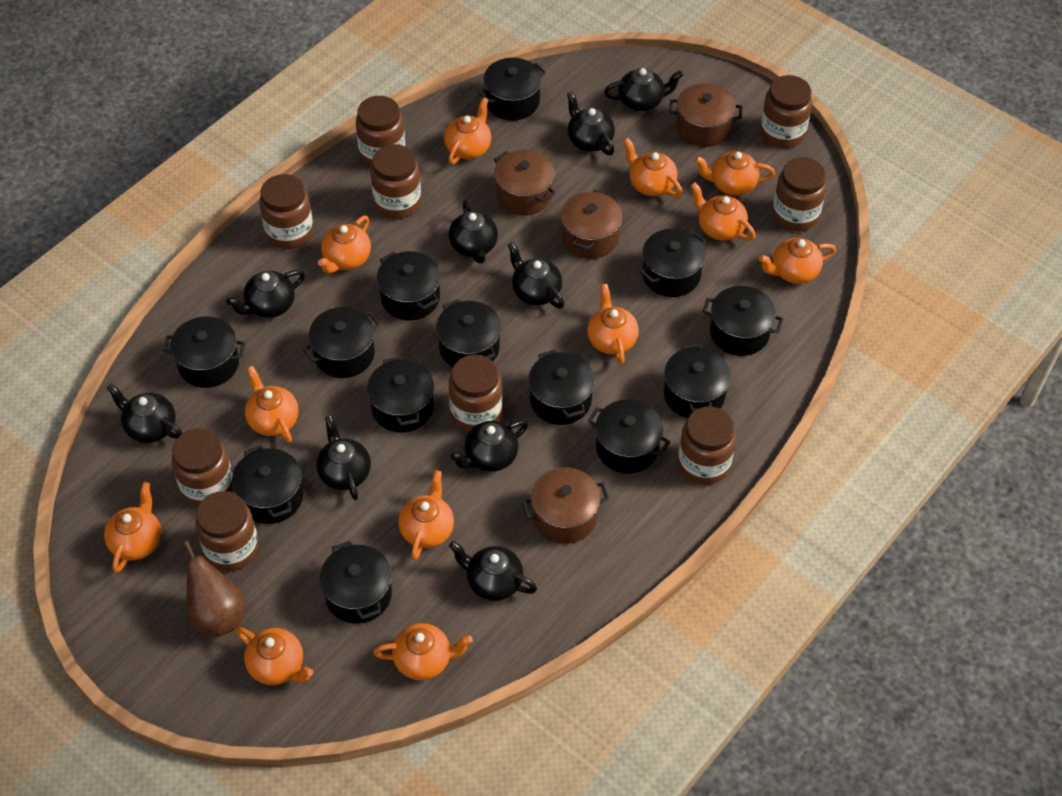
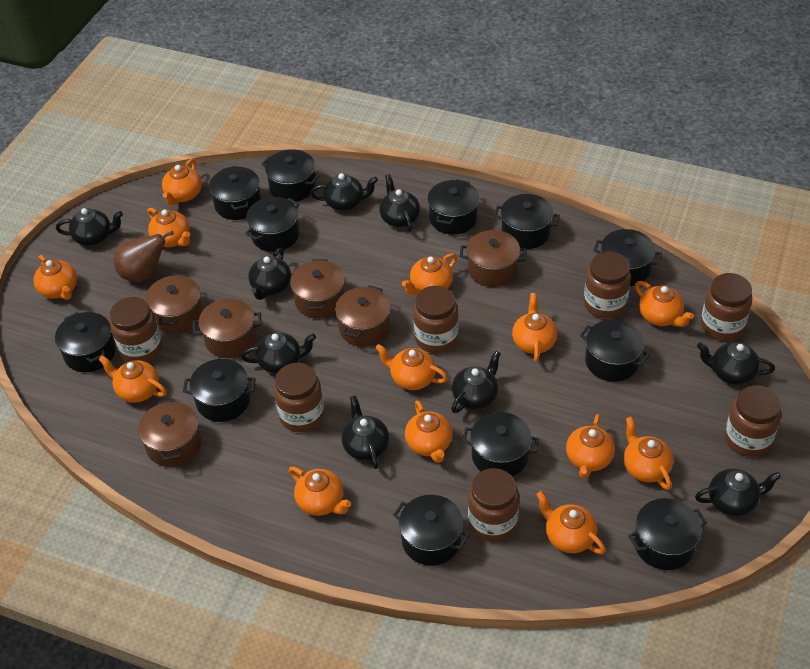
black pot: 13 -> 12
brown jar: 9 -> 7
brown pot: 4 -> 6
orange teapot: 12 -> 13

